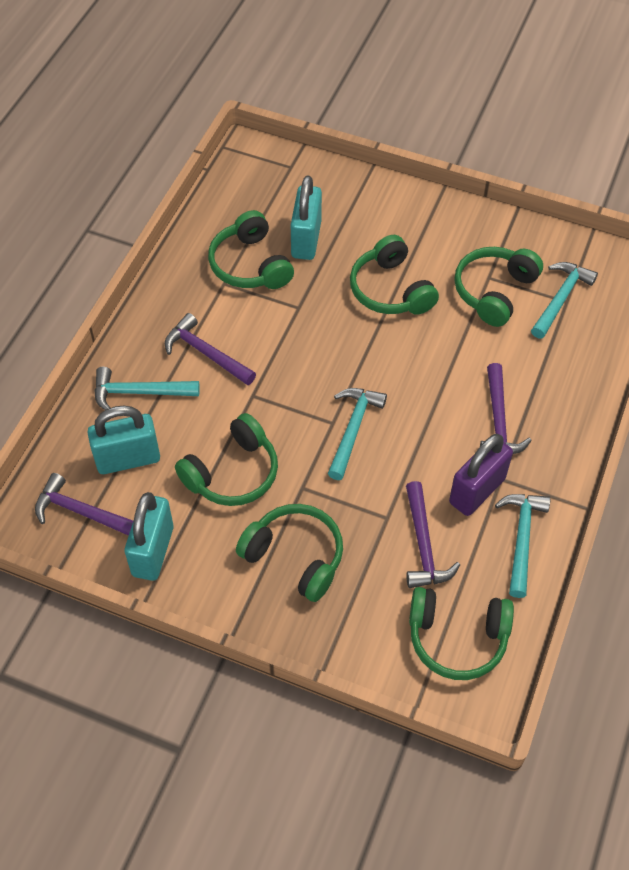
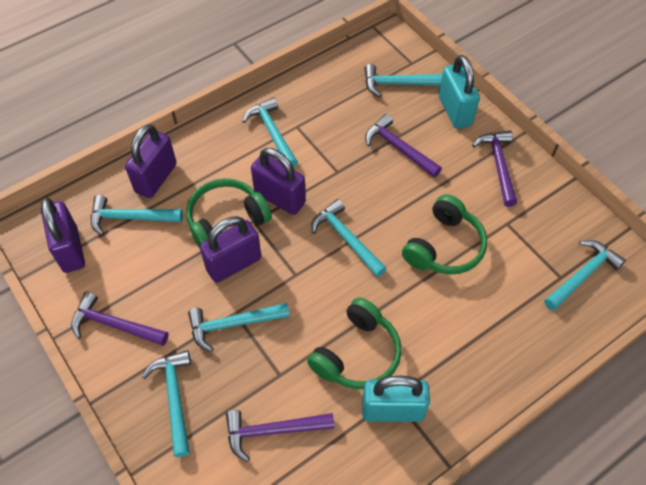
green headphones: 6 -> 3
purple padlock: 1 -> 4
turquoise hammer: 4 -> 7
turquoise padlock: 3 -> 2

